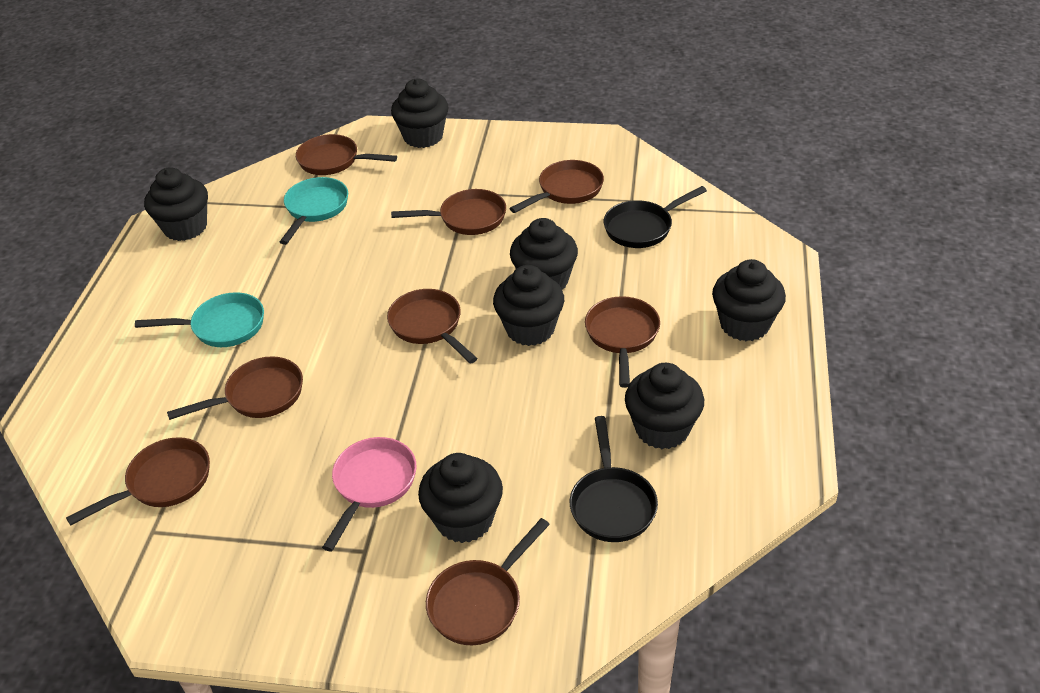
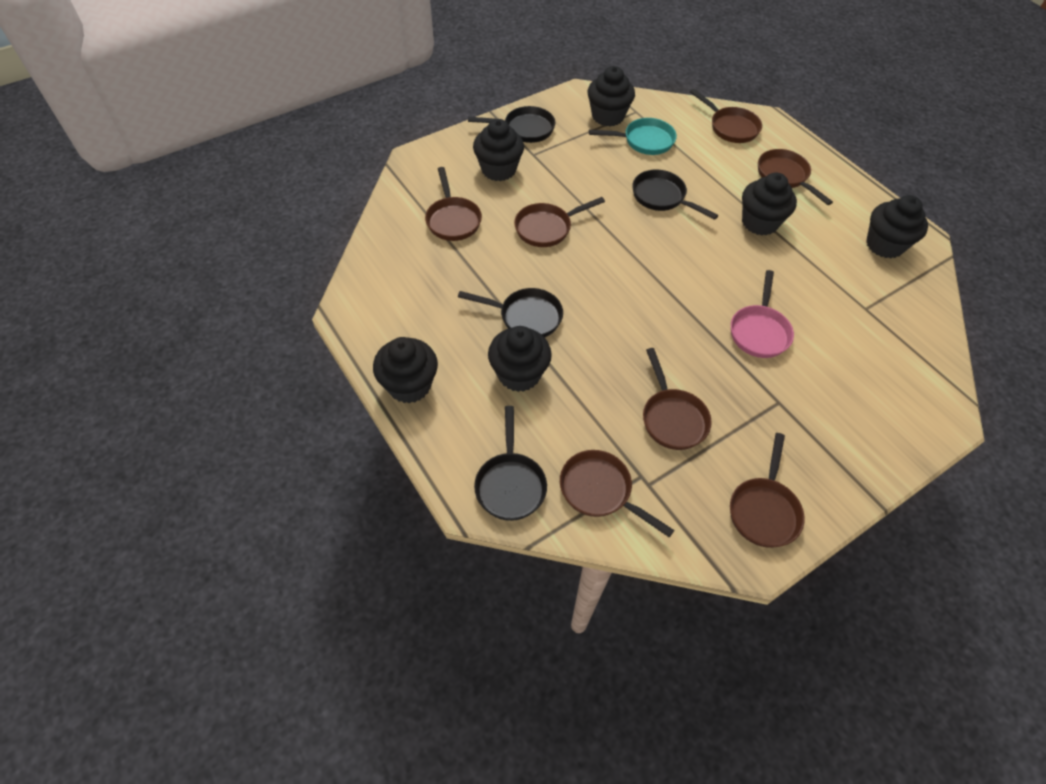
black cupcake: 7 -> 6
black pan: 2 -> 4
brown pan: 8 -> 7
turquoise pan: 2 -> 1

